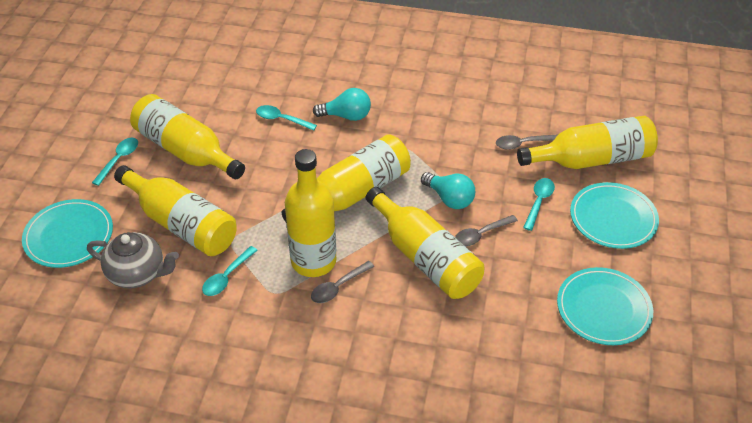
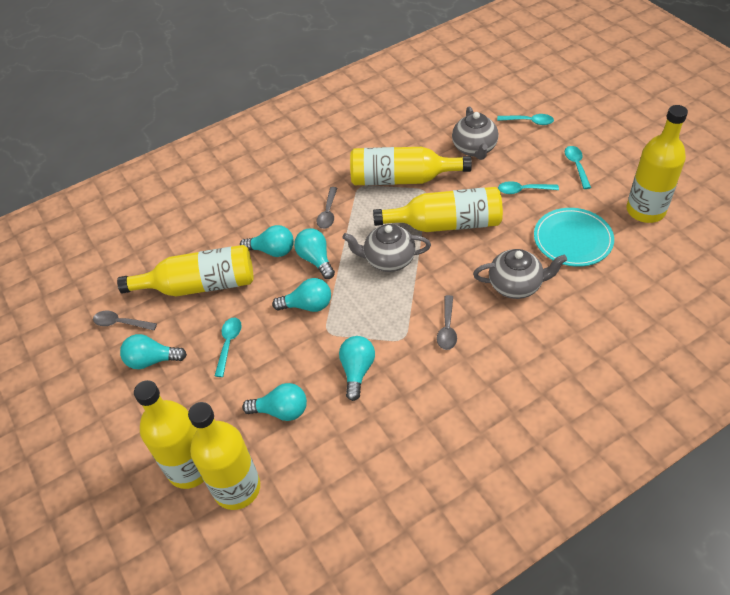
grey teapot: 1 -> 3
turquoise light bulb: 2 -> 6
turquoise plate: 3 -> 1

